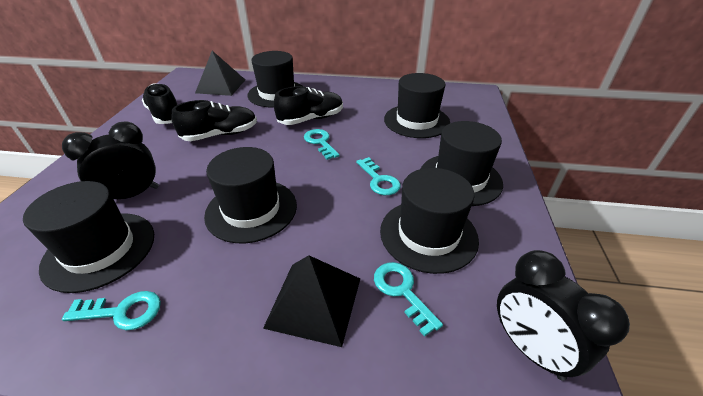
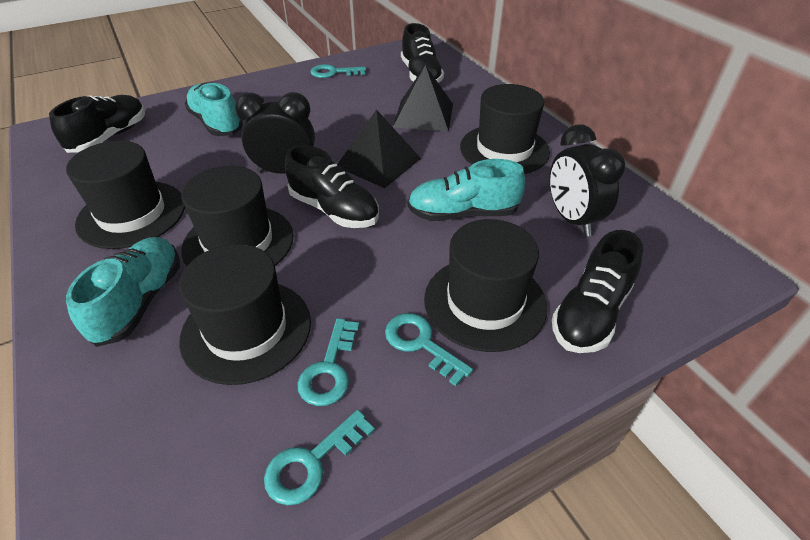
black hat: 6 -> 5
black shoe: 3 -> 4
turquoise shoe: 0 -> 3

